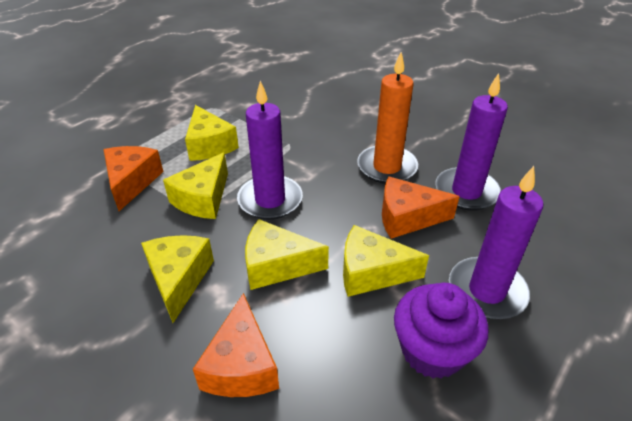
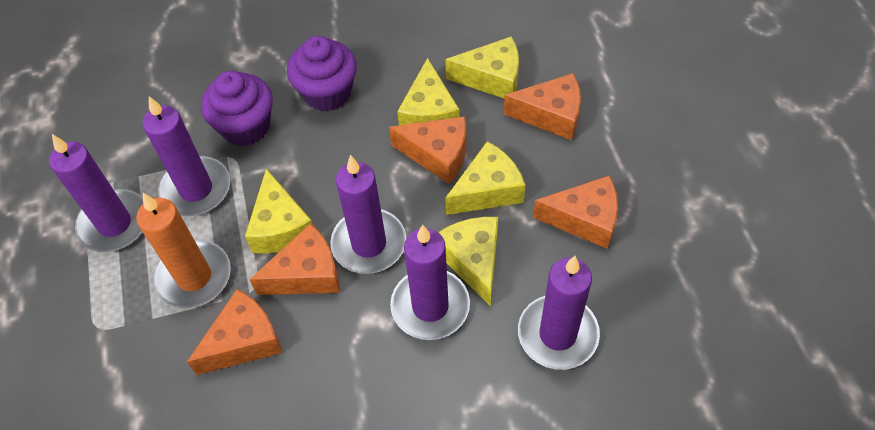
orange cheese: 3 -> 5
purple candle: 3 -> 5
purple cupcake: 1 -> 2

